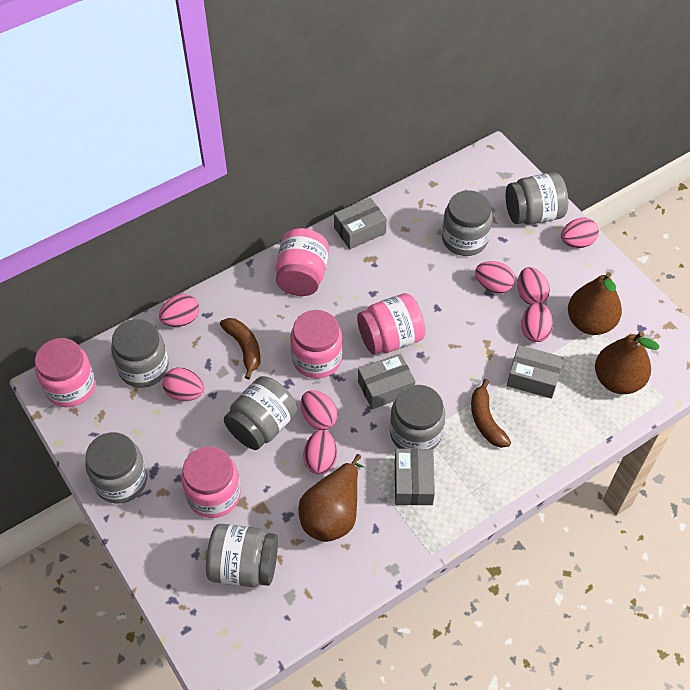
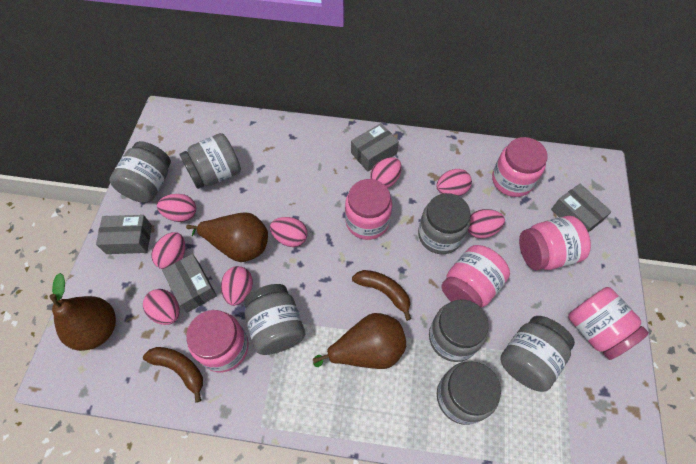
pink jar: 5 -> 6

